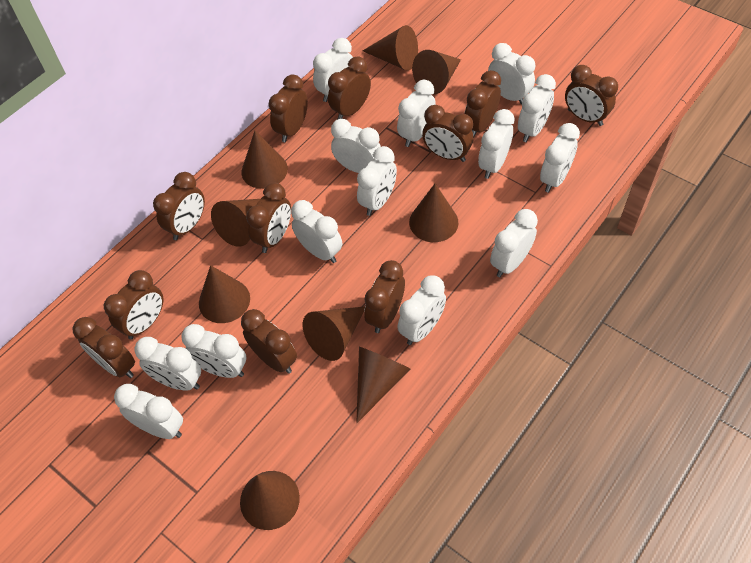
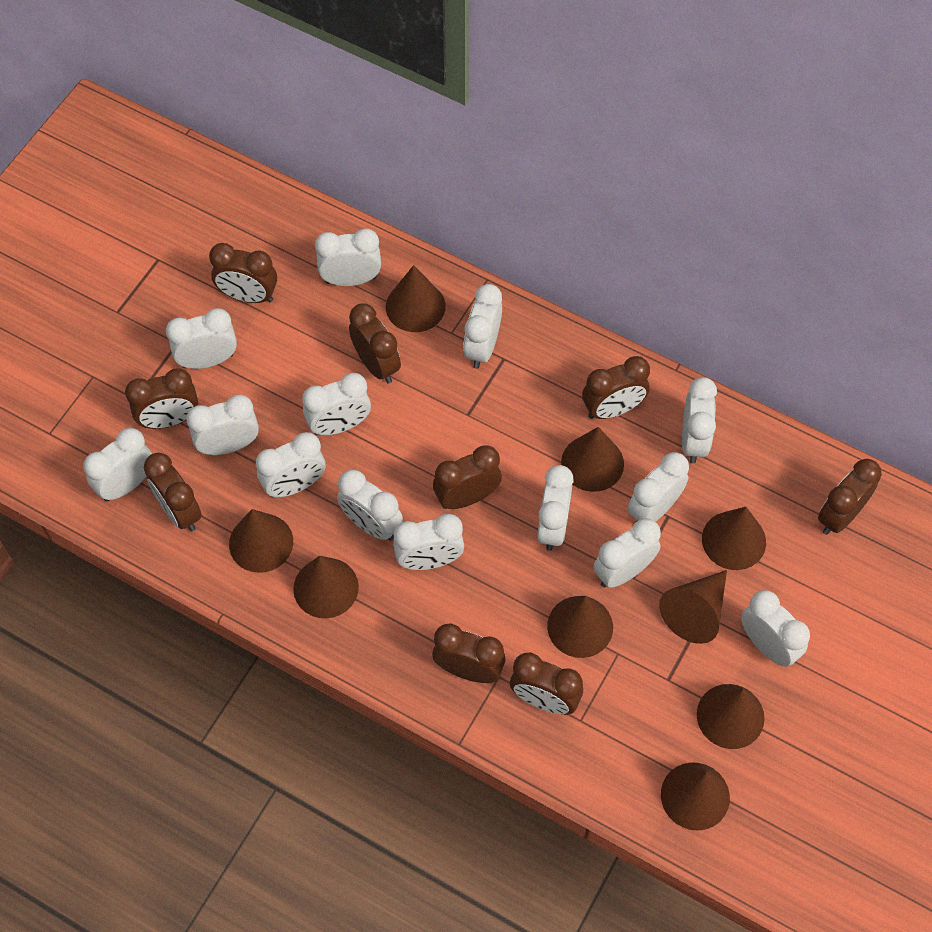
brown clock: 11 -> 9

